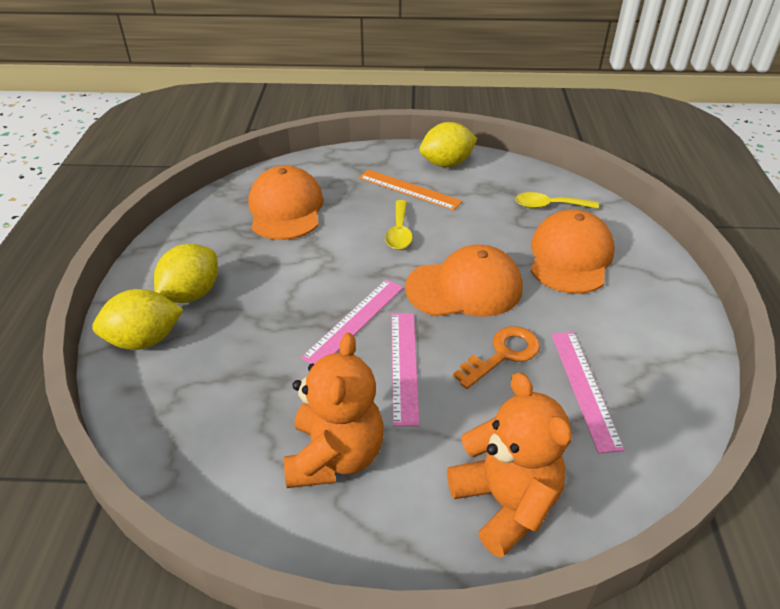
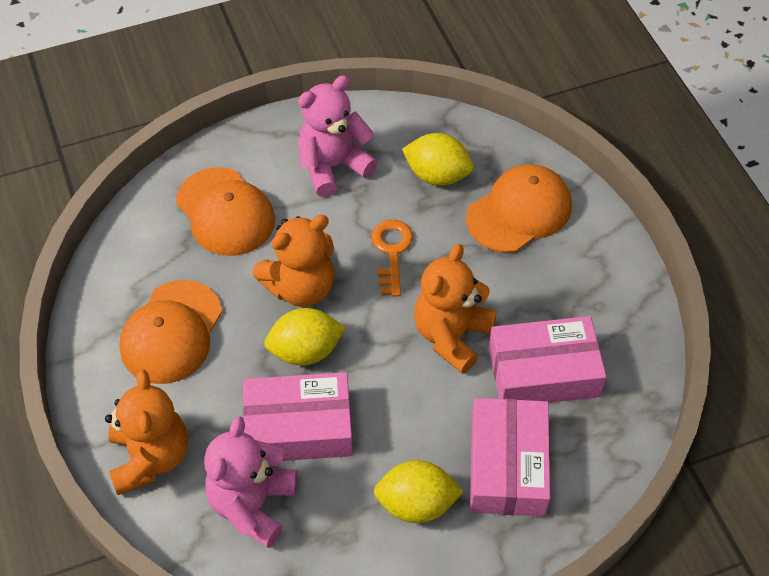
orange ruler: 1 -> 0
orange teddy bear: 2 -> 3
pink box: 0 -> 3
pink ruler: 3 -> 0
pink teddy bear: 0 -> 2
yellow spoon: 2 -> 0

